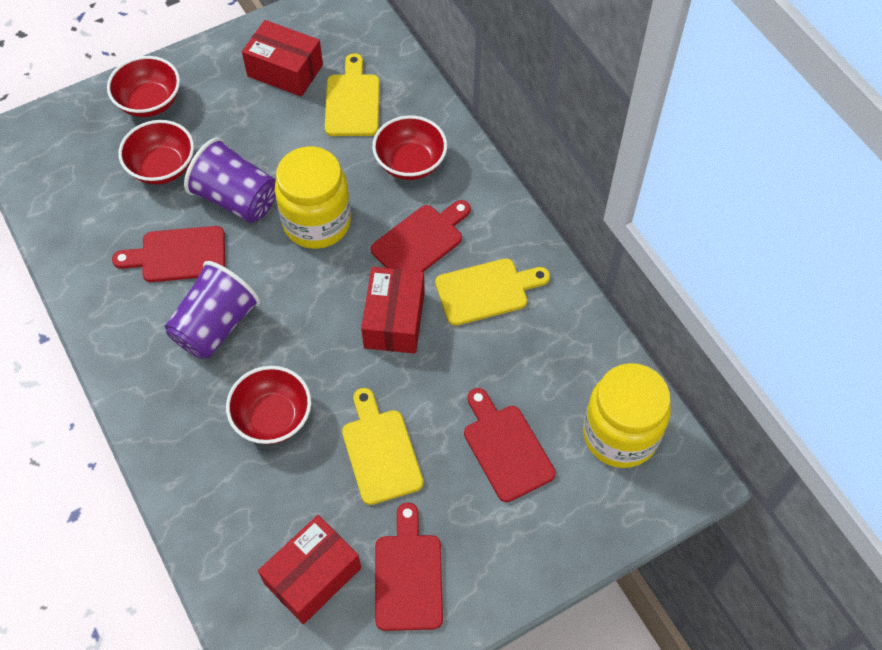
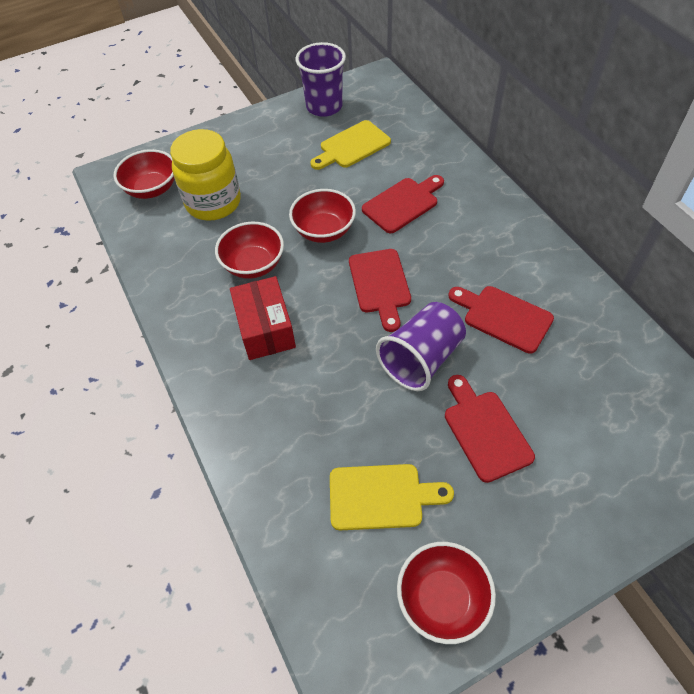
red box: 3 -> 1
yellow cutting board: 3 -> 2
yellow jar: 2 -> 1

